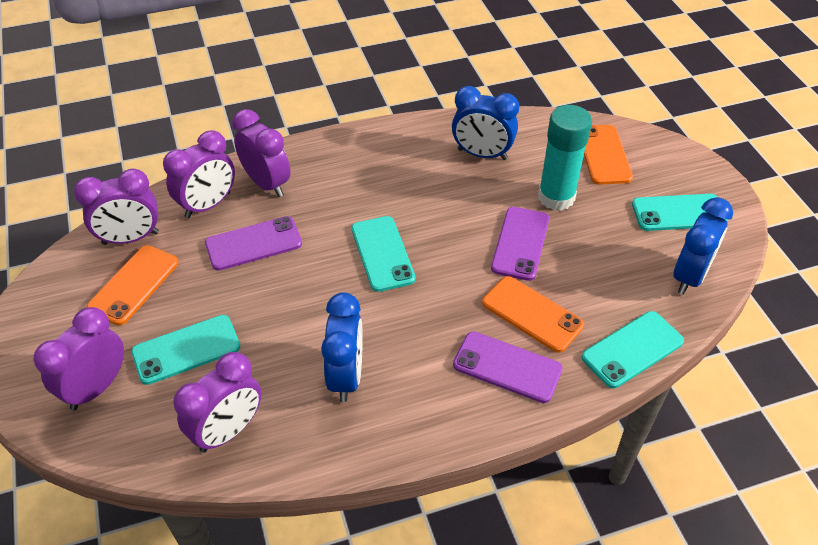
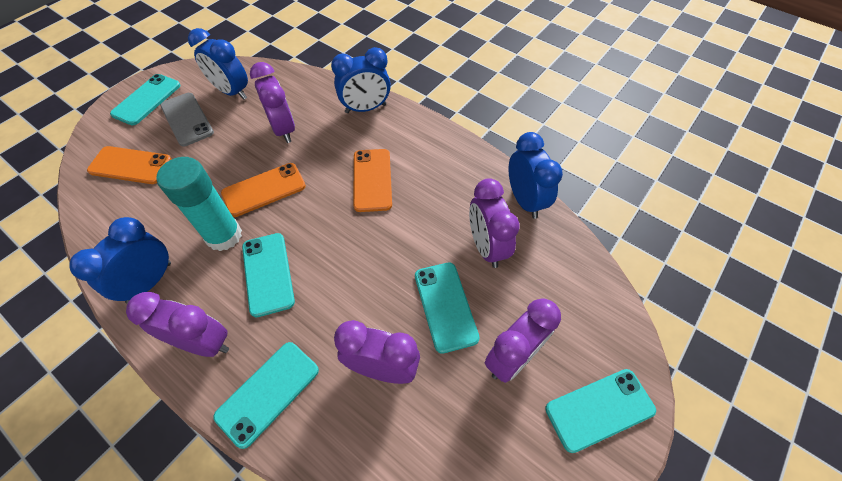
blue clock: 3 -> 4
grey phone: 0 -> 1
purple phone: 3 -> 0
turquoise phone: 4 -> 5

